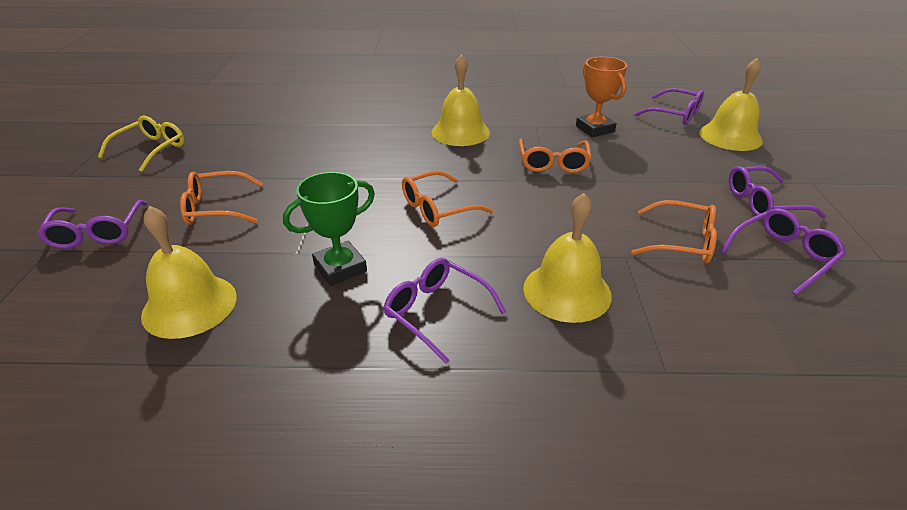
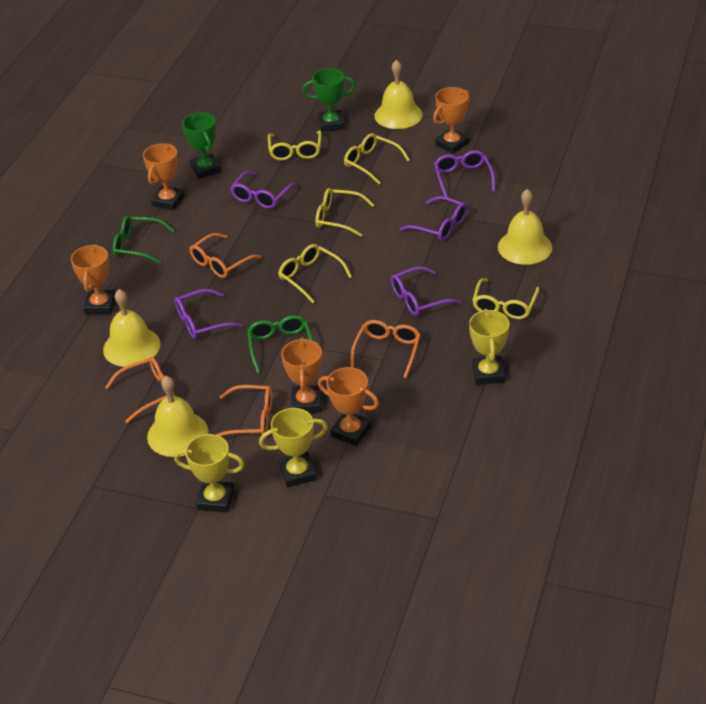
green glasses: 0 -> 2
green trophy: 1 -> 2
orange trophy: 1 -> 5
yellow glasses: 1 -> 5
yellow trophy: 0 -> 3

